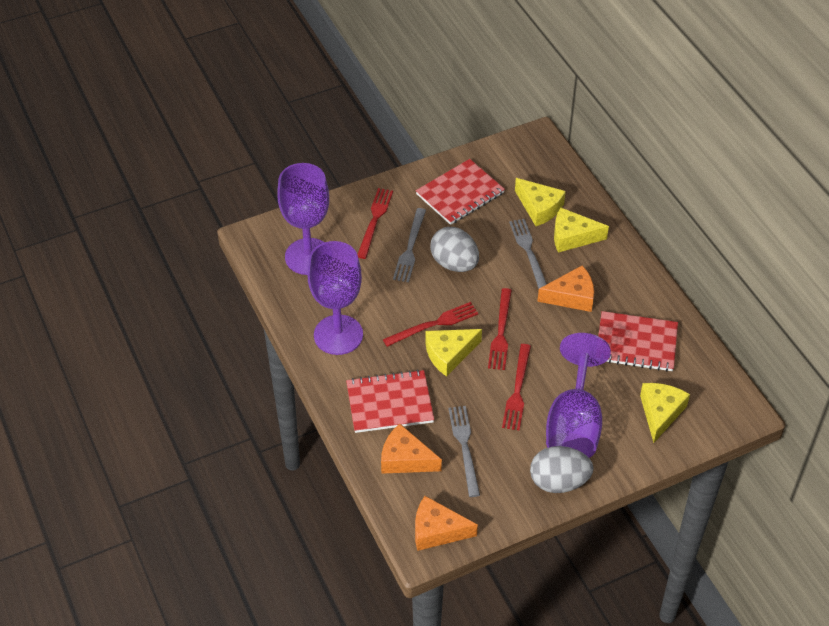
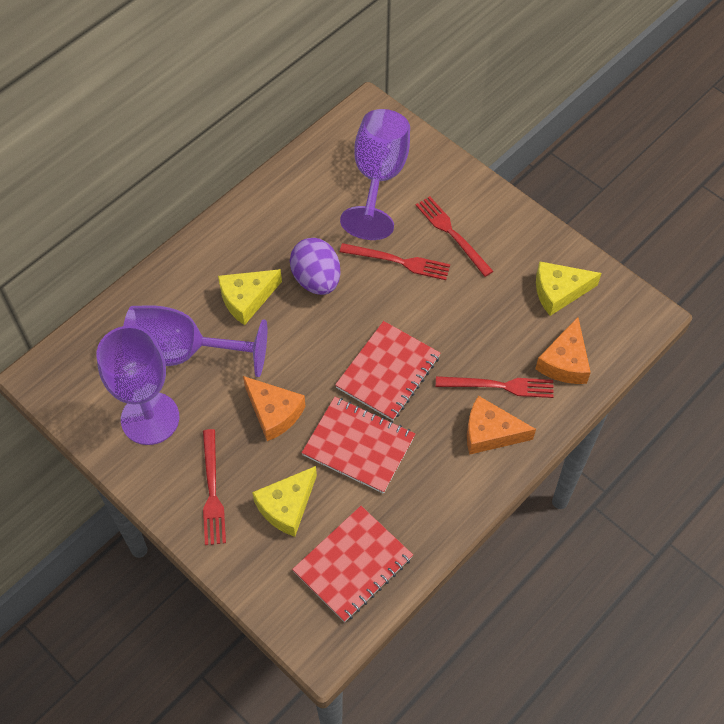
grey egg: 2 -> 0
grey fork: 3 -> 0
purple egg: 0 -> 1
yellow cheese: 4 -> 3

